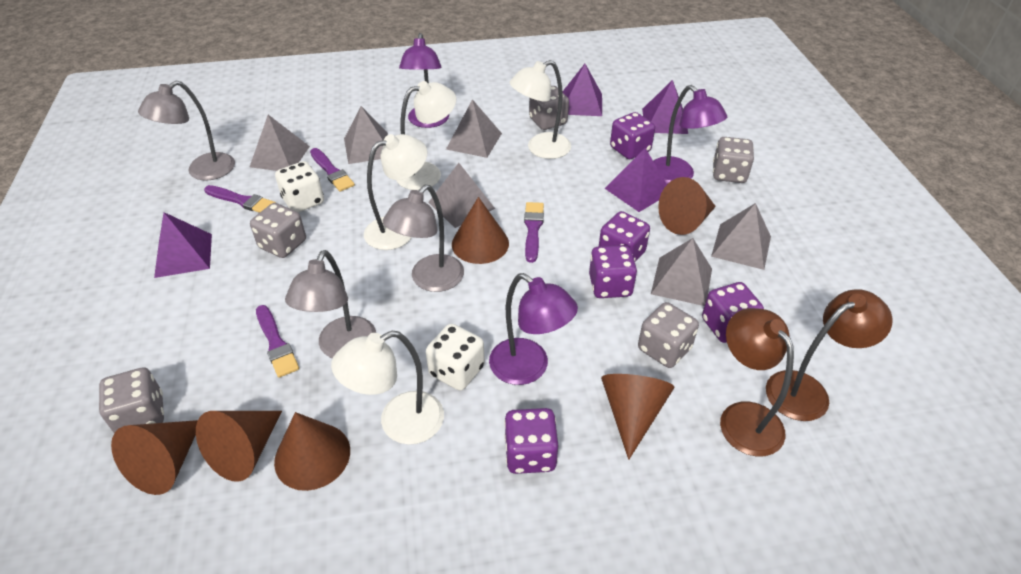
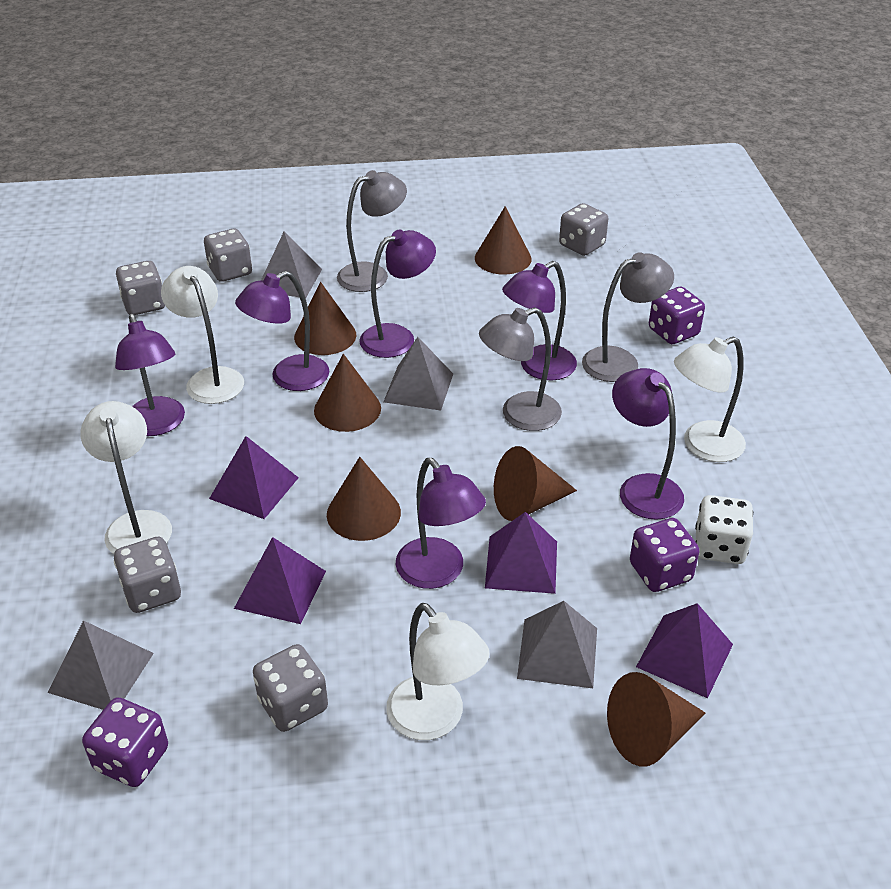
brown lamp: 2 -> 0
grey pyramid: 6 -> 4
purple brush: 4 -> 0
purple dice: 5 -> 3
purple lamp: 3 -> 6
white dice: 2 -> 1

